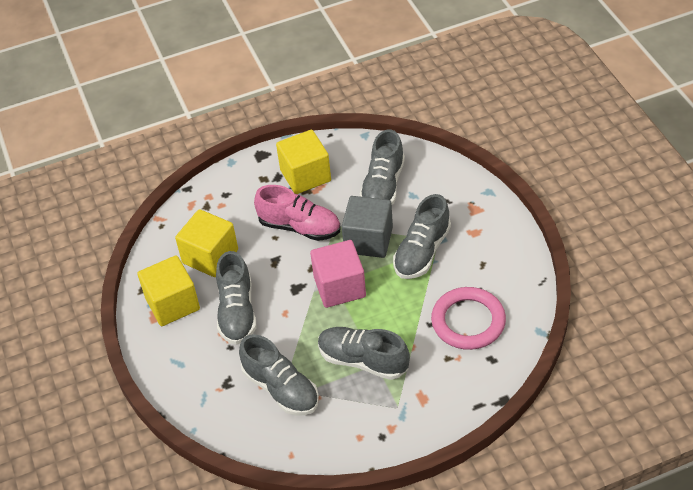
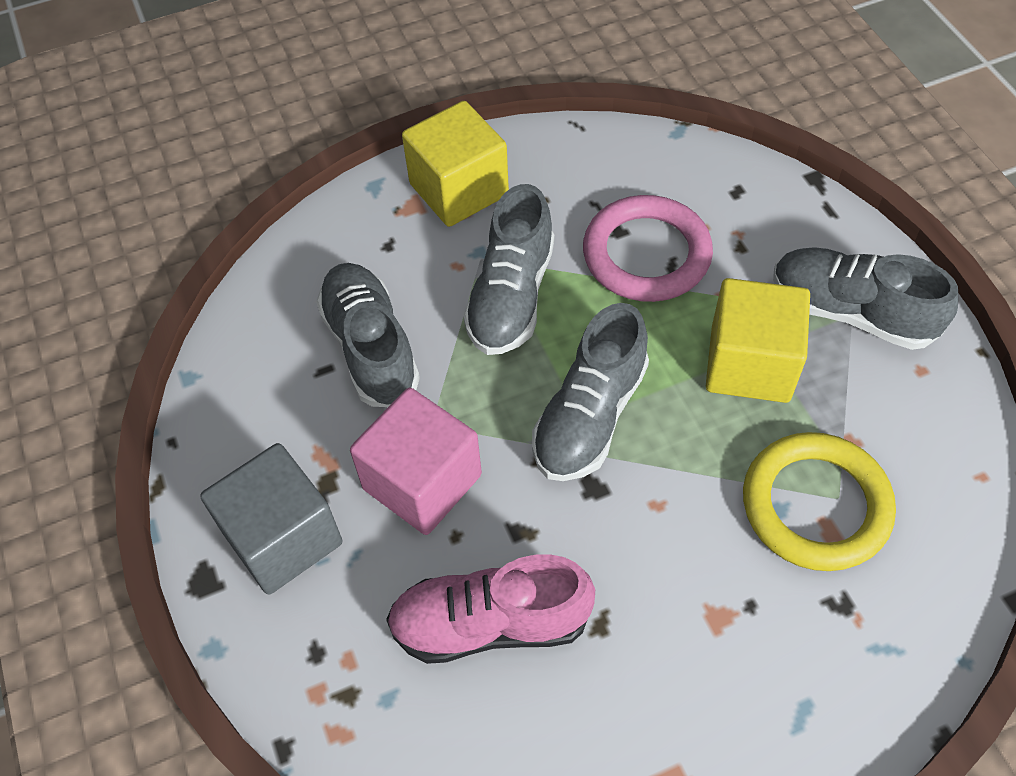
grey shoe: 5 -> 4
yellow cube: 3 -> 2
yellow ring: 0 -> 1

